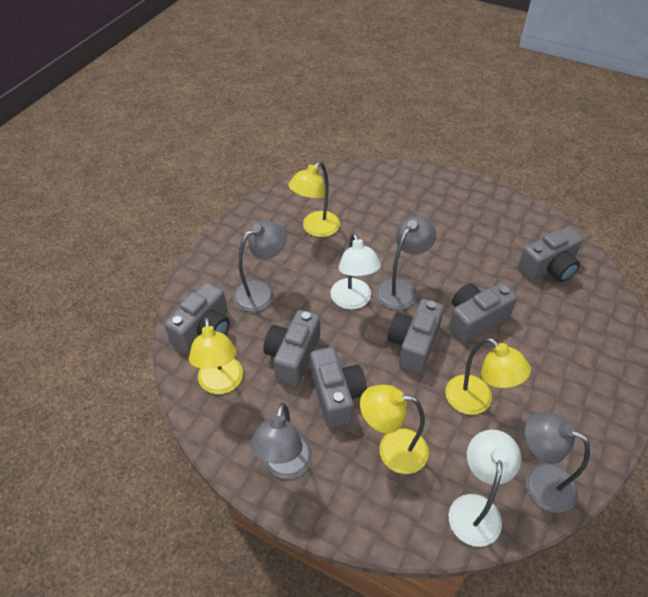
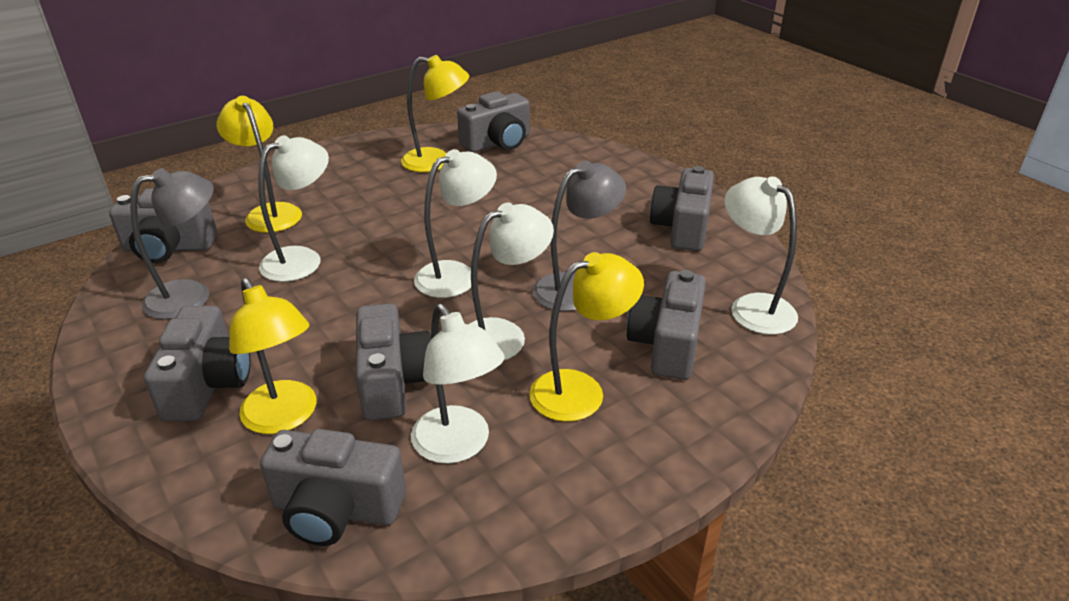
grey camera: 6 -> 7
grey lamp: 4 -> 2
white lamp: 2 -> 5

